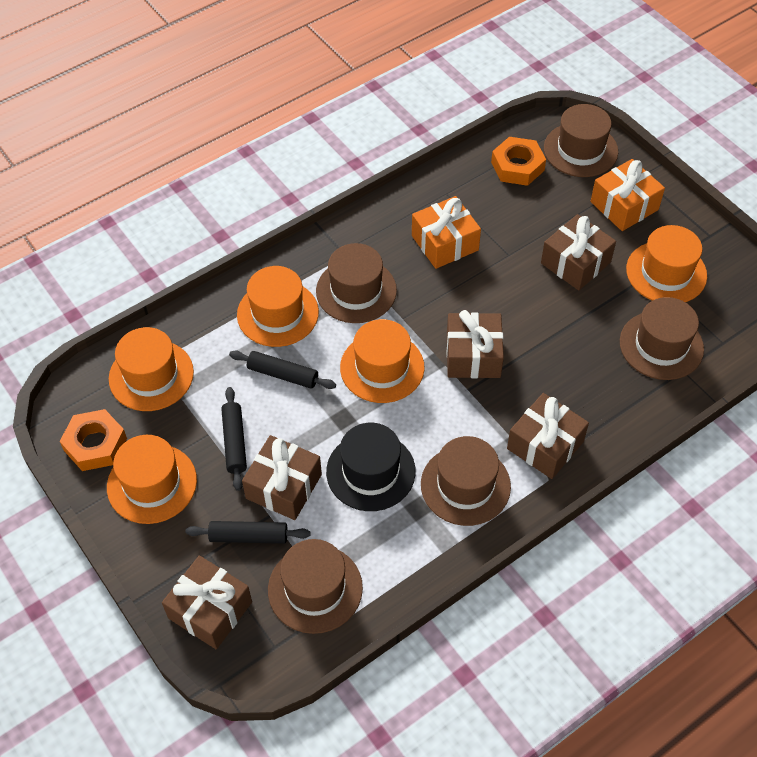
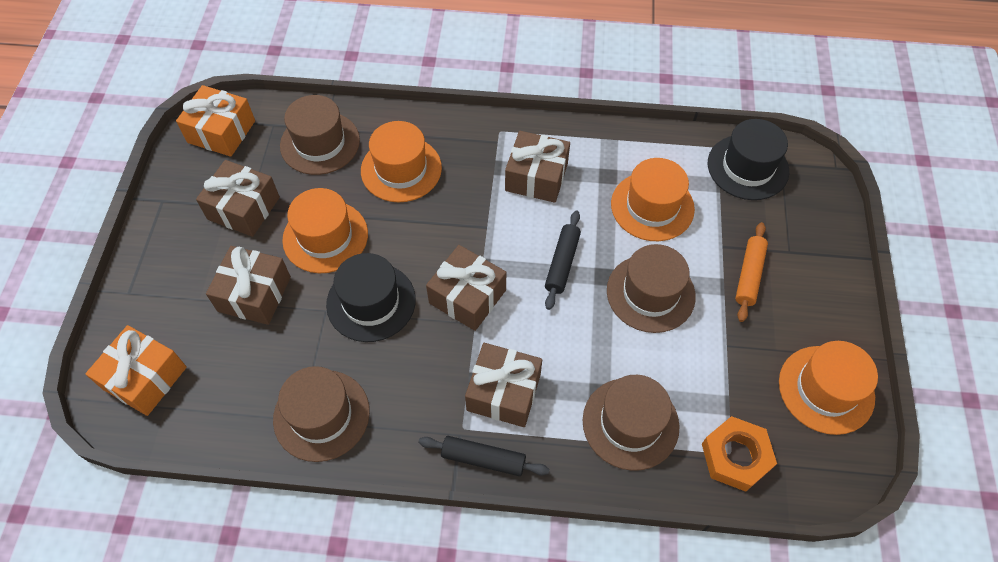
black hat: 1 -> 2
black rolling pin: 3 -> 2
brown hat: 5 -> 4
orange hat: 5 -> 4
orange nut: 2 -> 1
orange rolling pin: 0 -> 1

